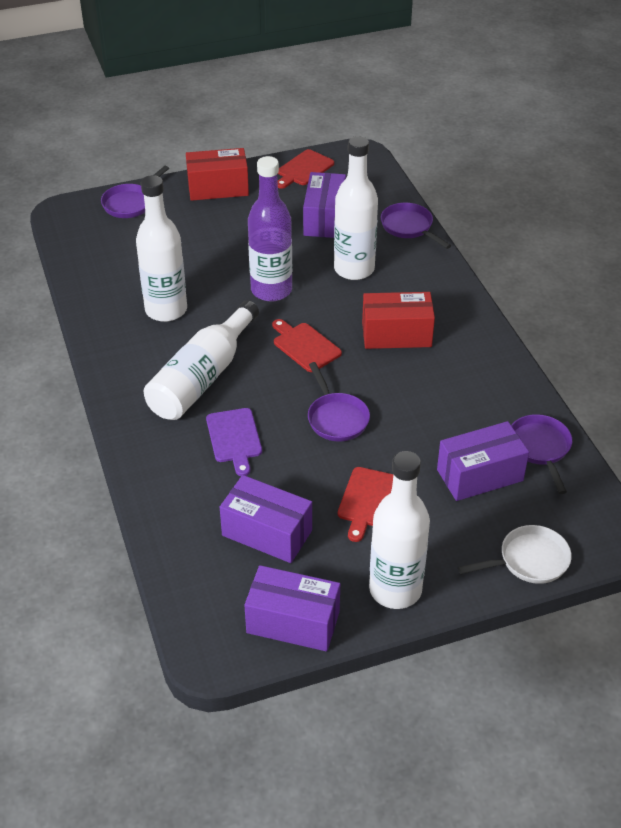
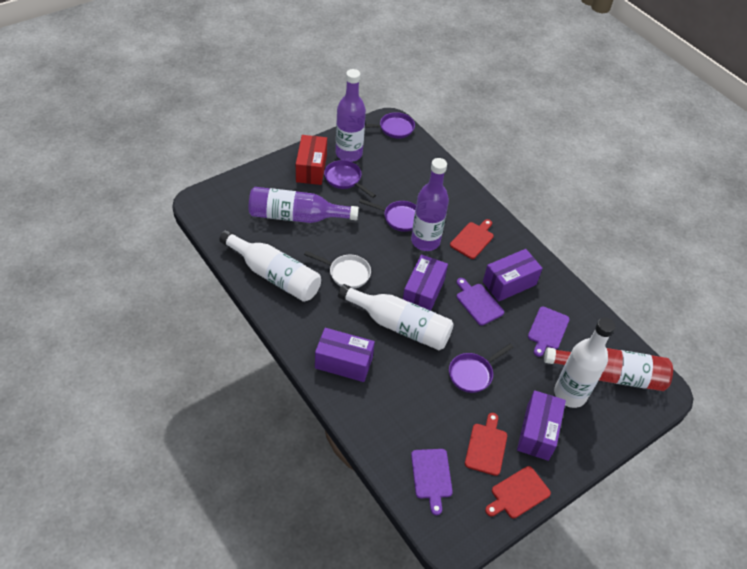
purple bottle: 1 -> 3
purple cutting board: 1 -> 3
red bottle: 0 -> 1
red box: 2 -> 1
white bottle: 4 -> 3

